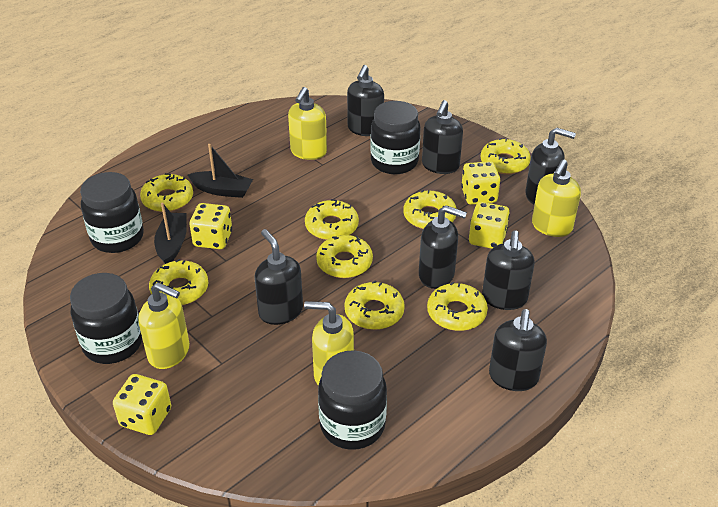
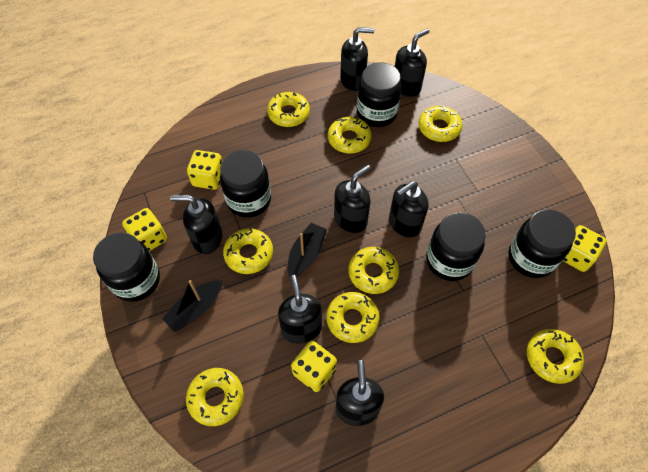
black jar: 4 -> 5
yellow soap dispenser: 4 -> 0

